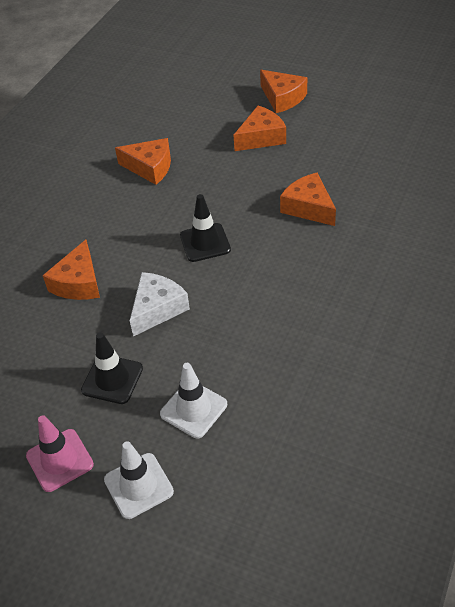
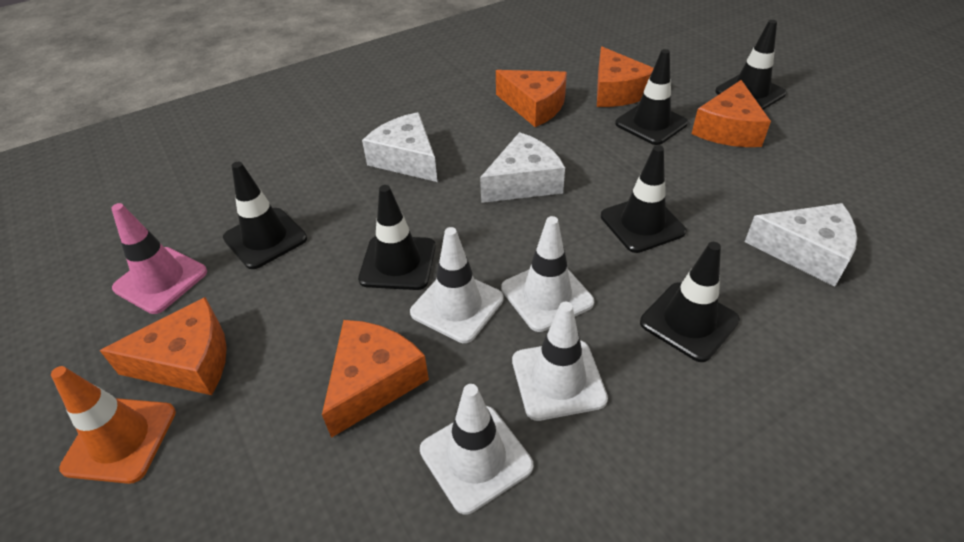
black traffic cone: 2 -> 6
orange traffic cone: 0 -> 1
white cheese: 1 -> 3
white traffic cone: 2 -> 4

